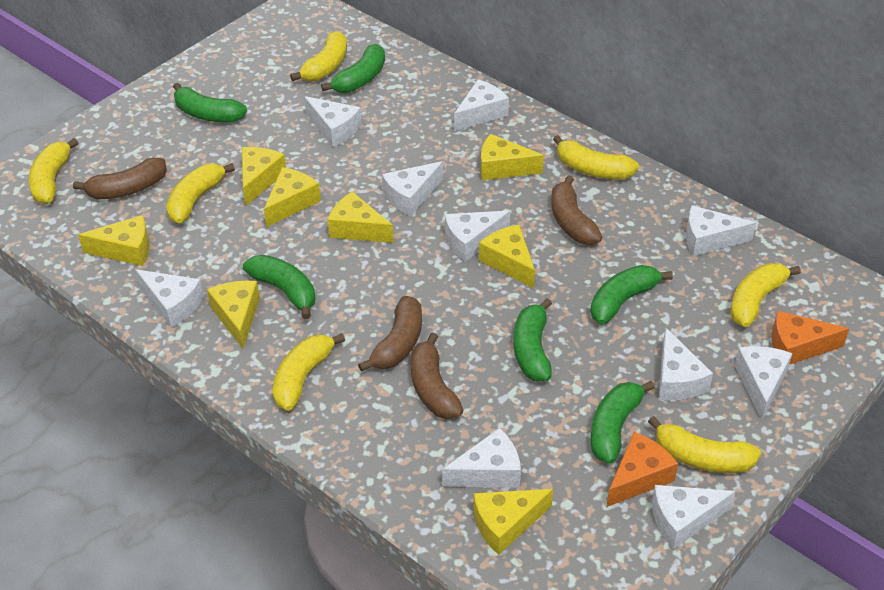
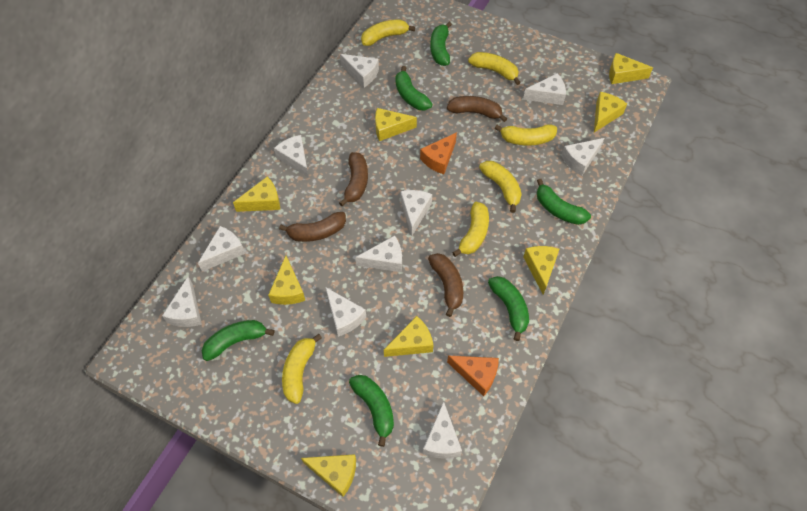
yellow banana: 7 -> 6

